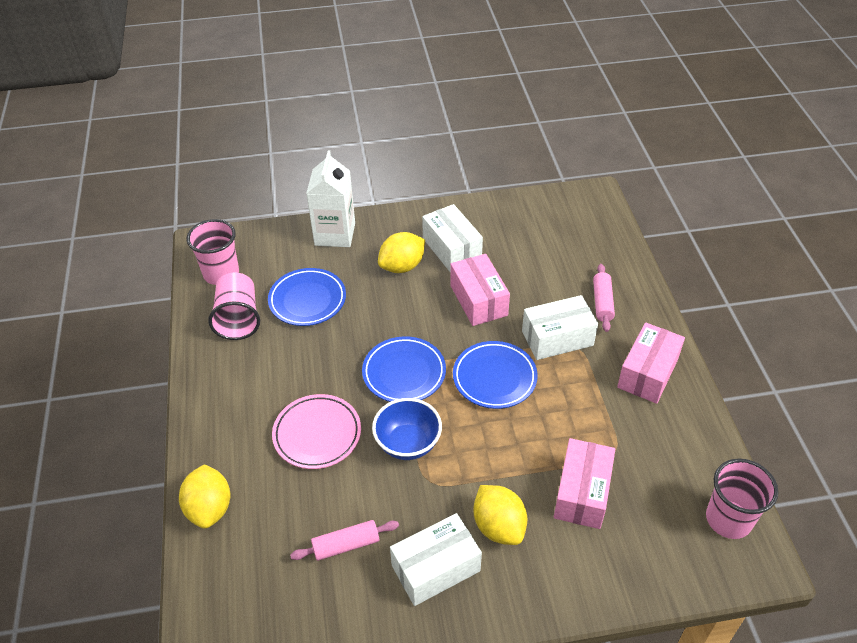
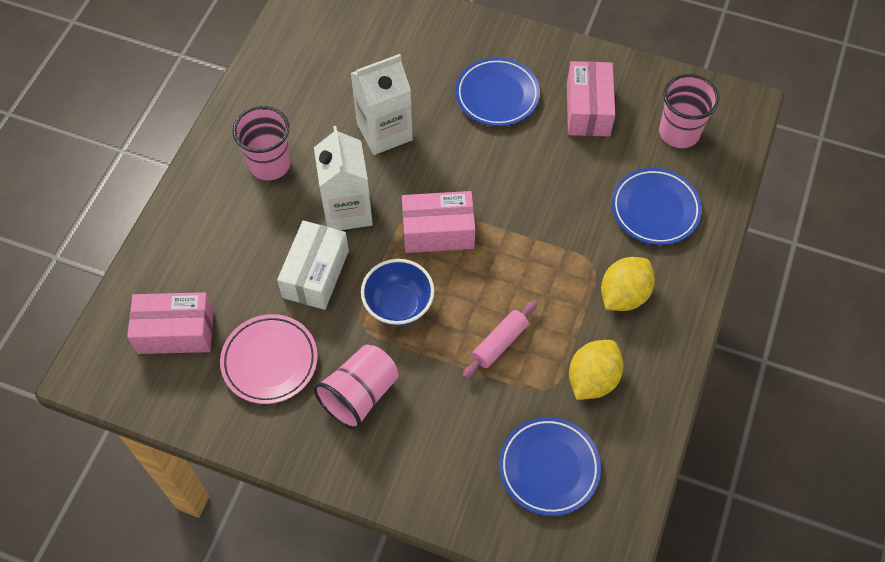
pink rolling pin: 2 -> 1
white box: 3 -> 1
white carton: 1 -> 2
yellow lemon: 3 -> 2

